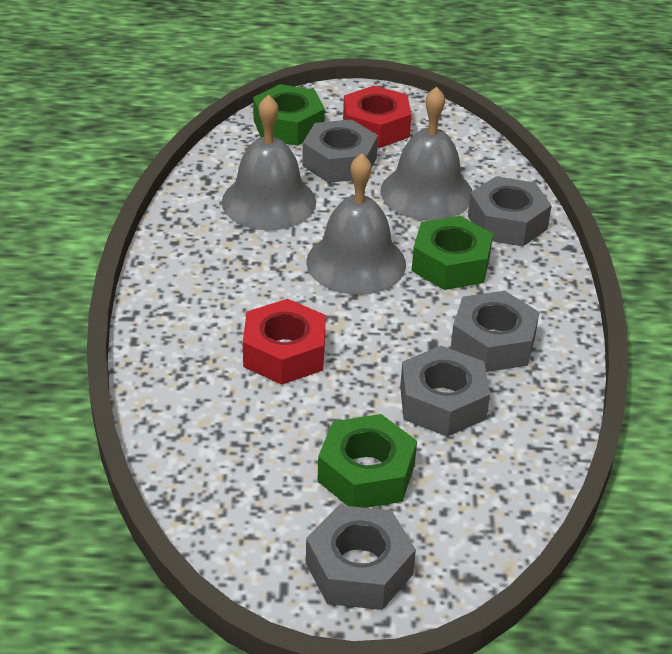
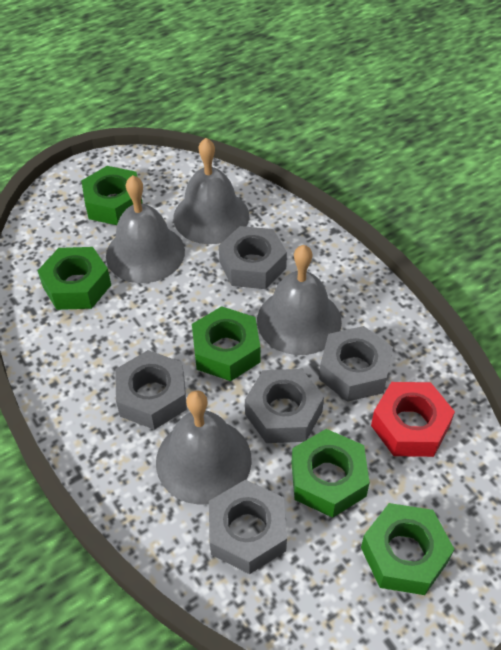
green nut: 3 -> 5
grey bell: 3 -> 4
red nut: 2 -> 1

